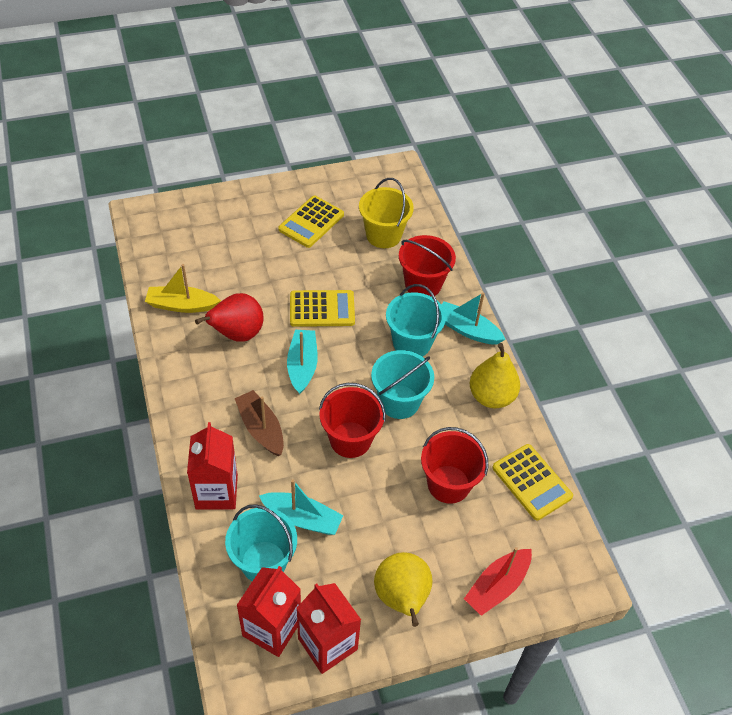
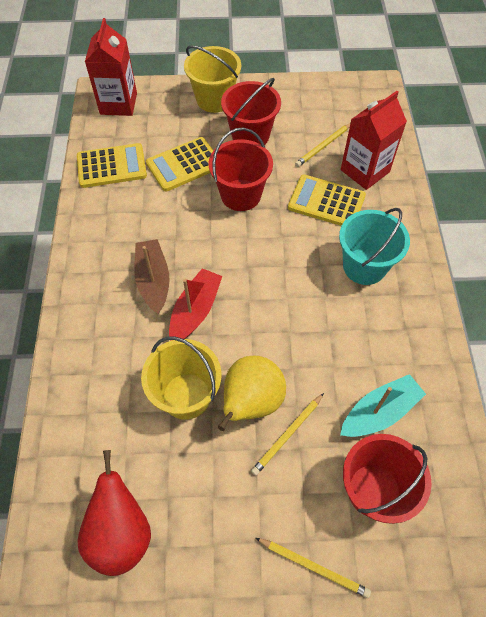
red carton: 3 -> 2
turquoise boat: 3 -> 1
turquoise bucket: 3 -> 1
yellow boat: 1 -> 0
yellow bucket: 1 -> 2
yellow pear: 2 -> 1
yellow pencil: 0 -> 3

